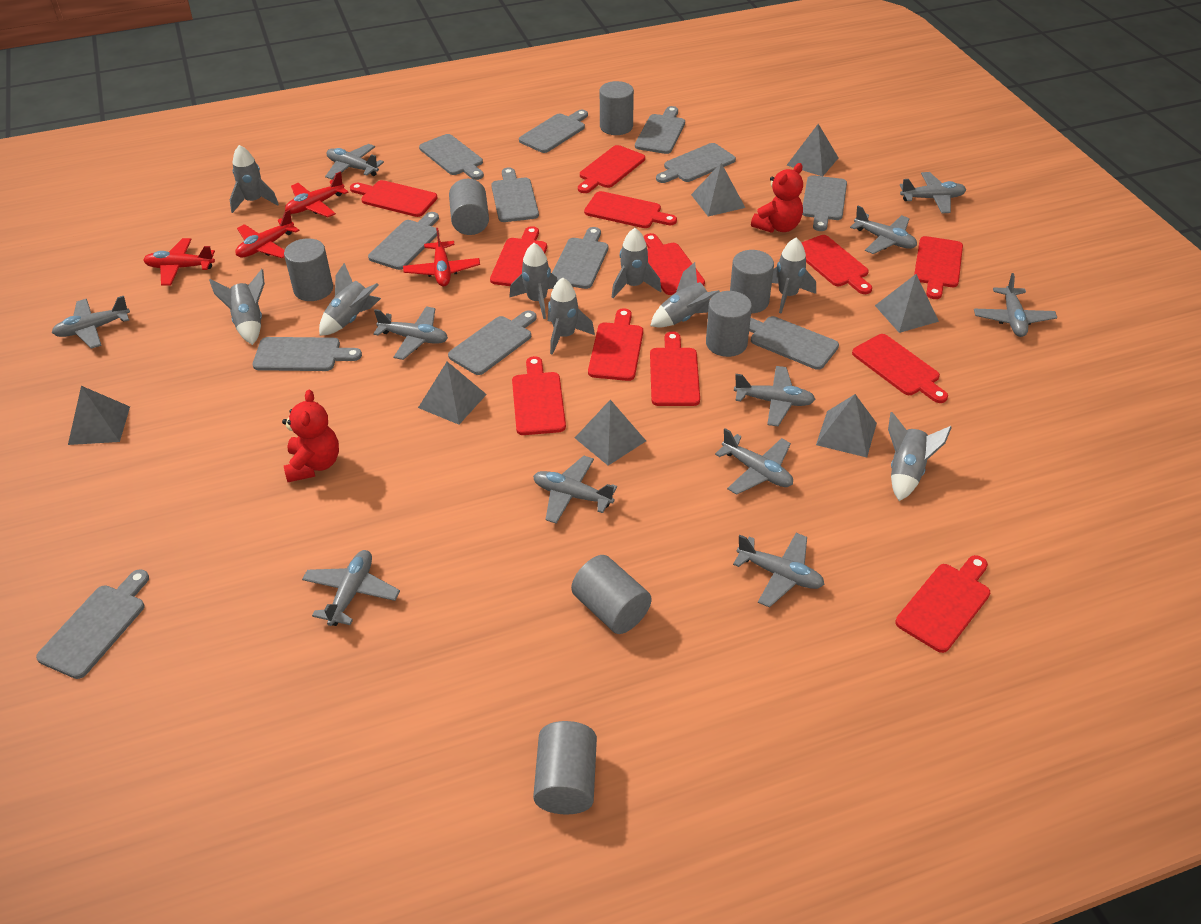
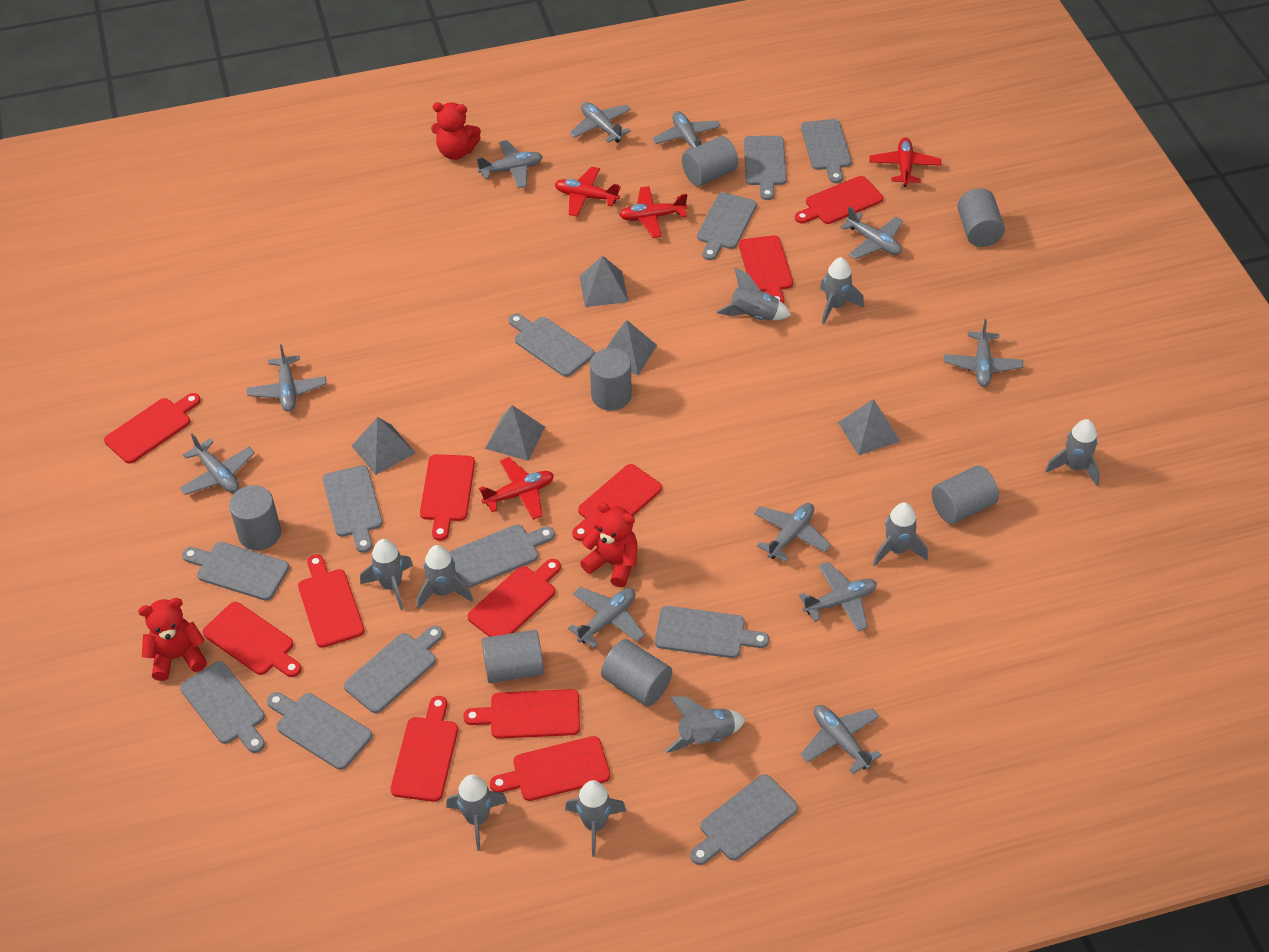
grey pyramid: 7 -> 5
red cutting board: 12 -> 11
red teddy bear: 2 -> 3

